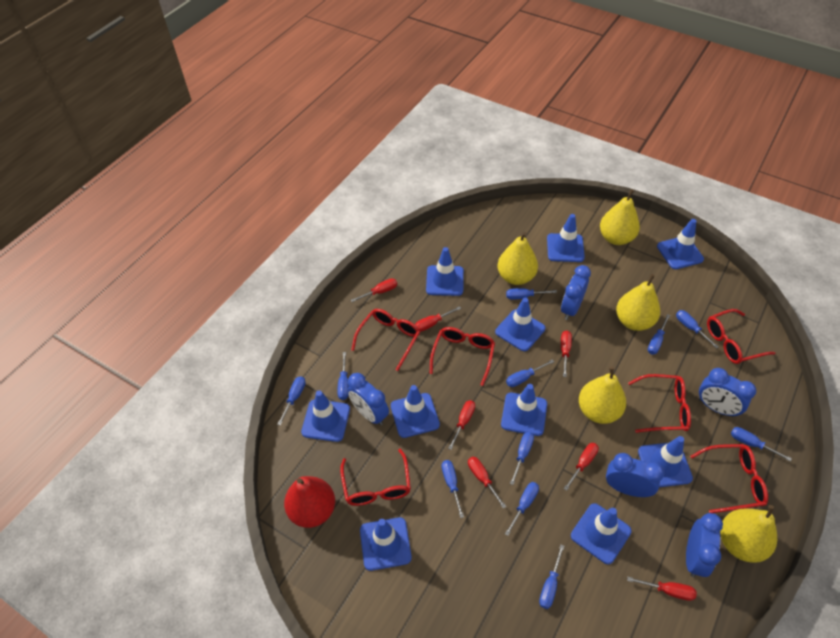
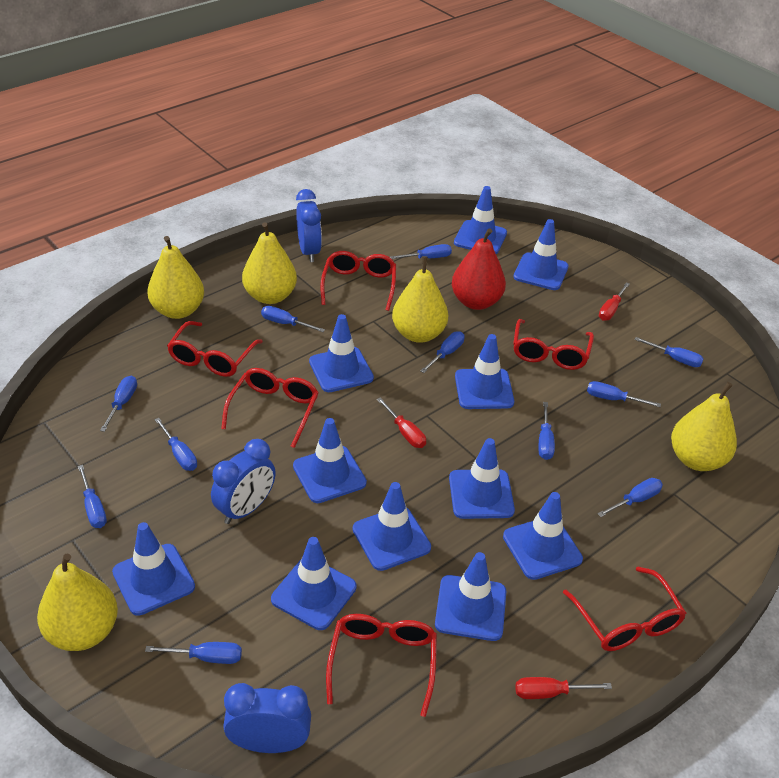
blue clock: 5 -> 3
blue traffic cone: 10 -> 11
red screwdriver: 7 -> 3

